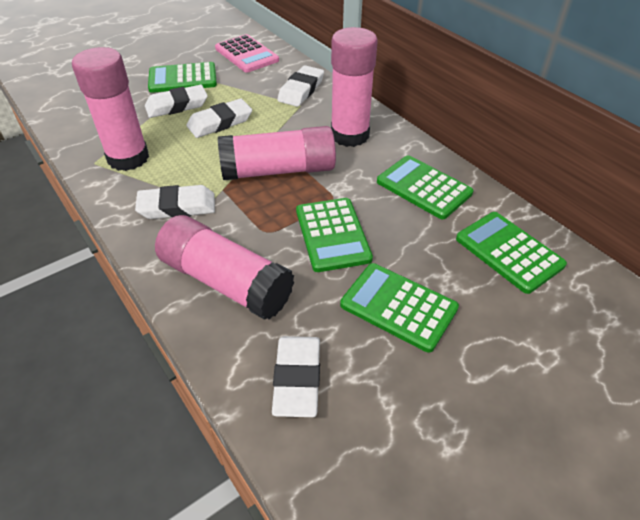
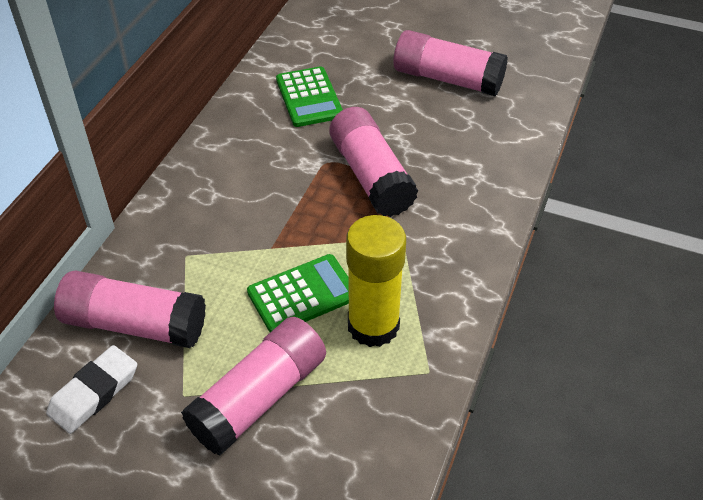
green calculator: 5 -> 2
pink calculator: 1 -> 0
white eraser: 5 -> 1
yellow glue stick: 0 -> 1

